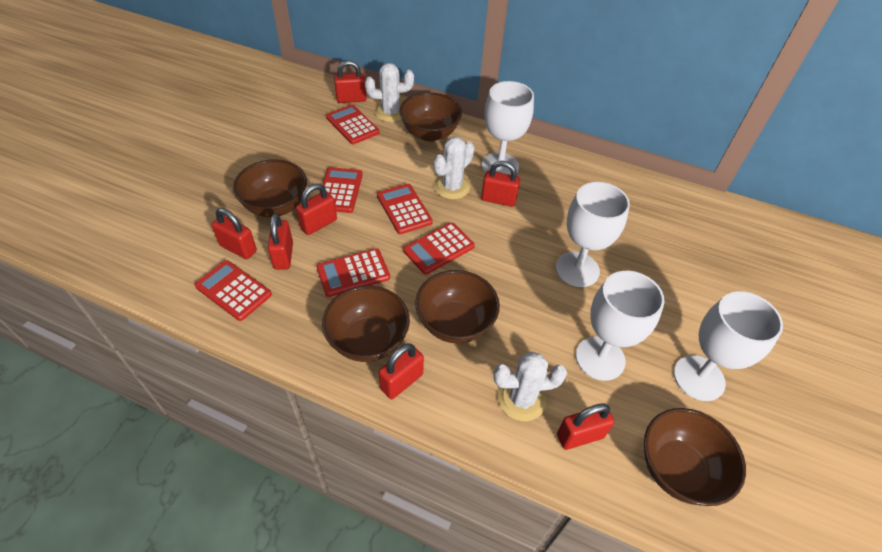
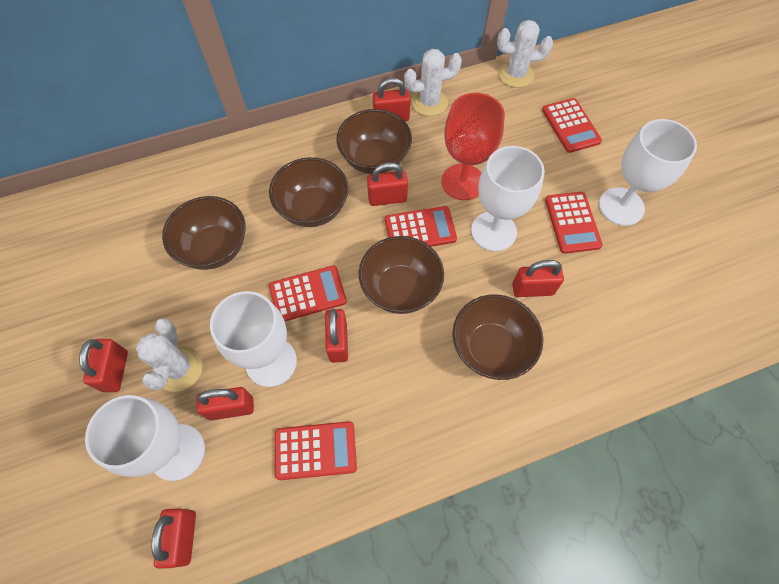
red calculator: 6 -> 5
red goblet: 0 -> 1

